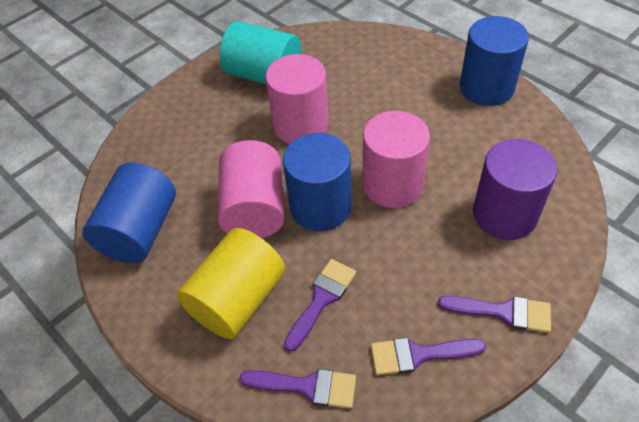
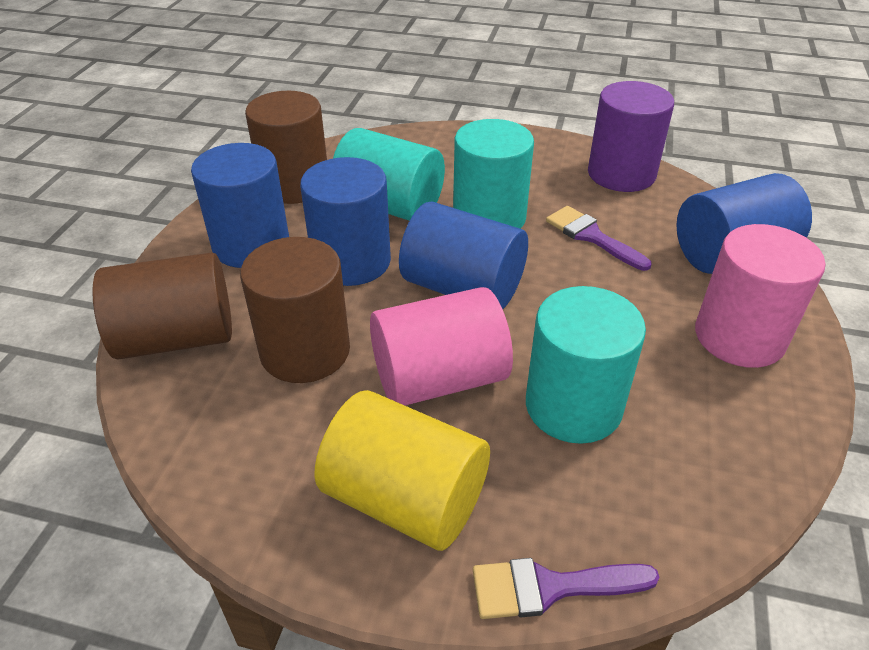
blue cylinder: 3 -> 4
brown cylinder: 0 -> 3
pink cylinder: 3 -> 2
purple brush: 4 -> 2
turquoise cylinder: 1 -> 3

